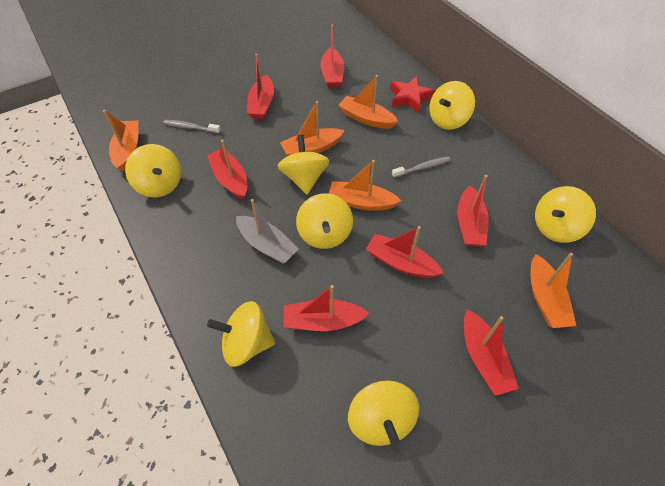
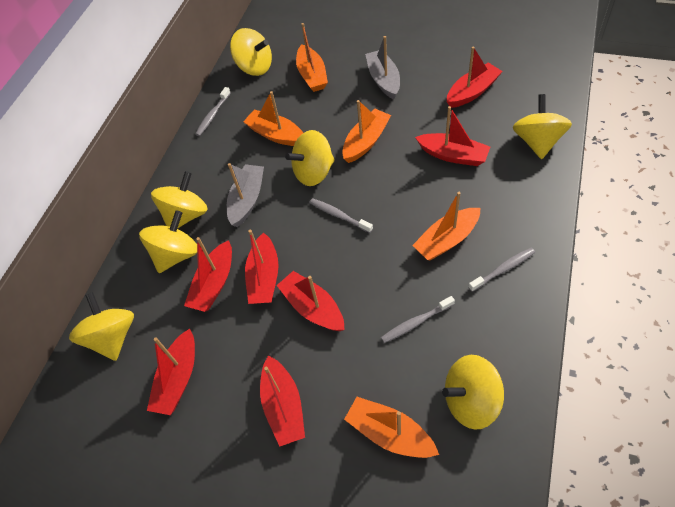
grey boat: 1 -> 2
grey toothbrush: 2 -> 4
red star: 1 -> 0

